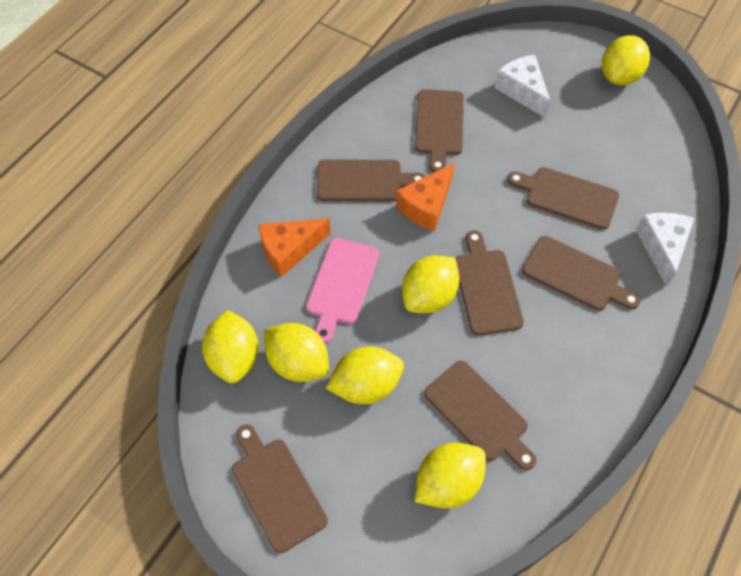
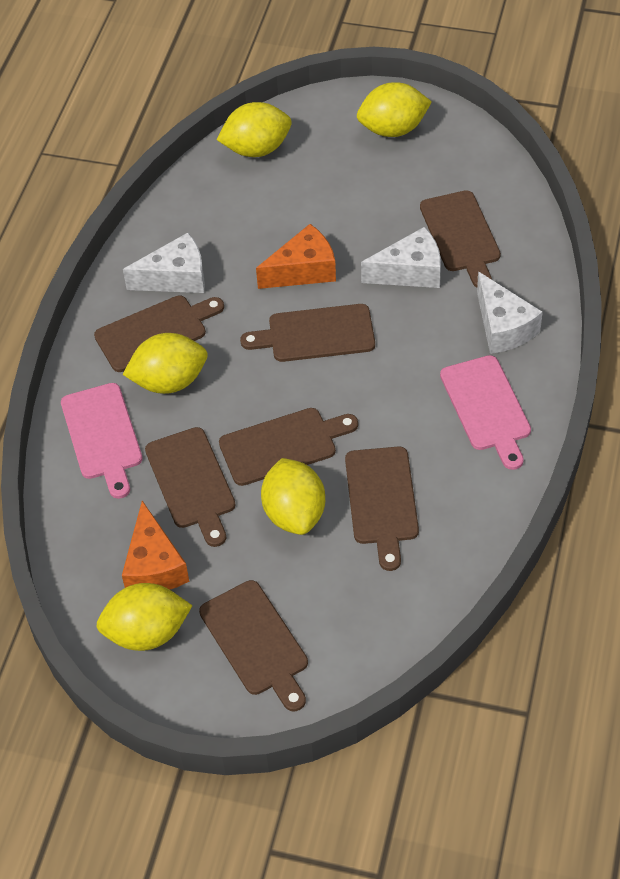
pink cutting board: 1 -> 2
white cheese: 2 -> 3
yellow lemon: 6 -> 5

